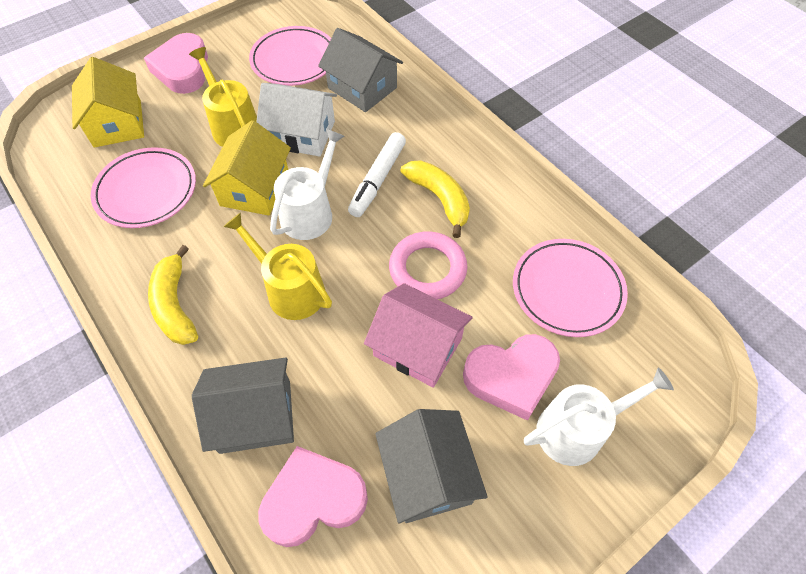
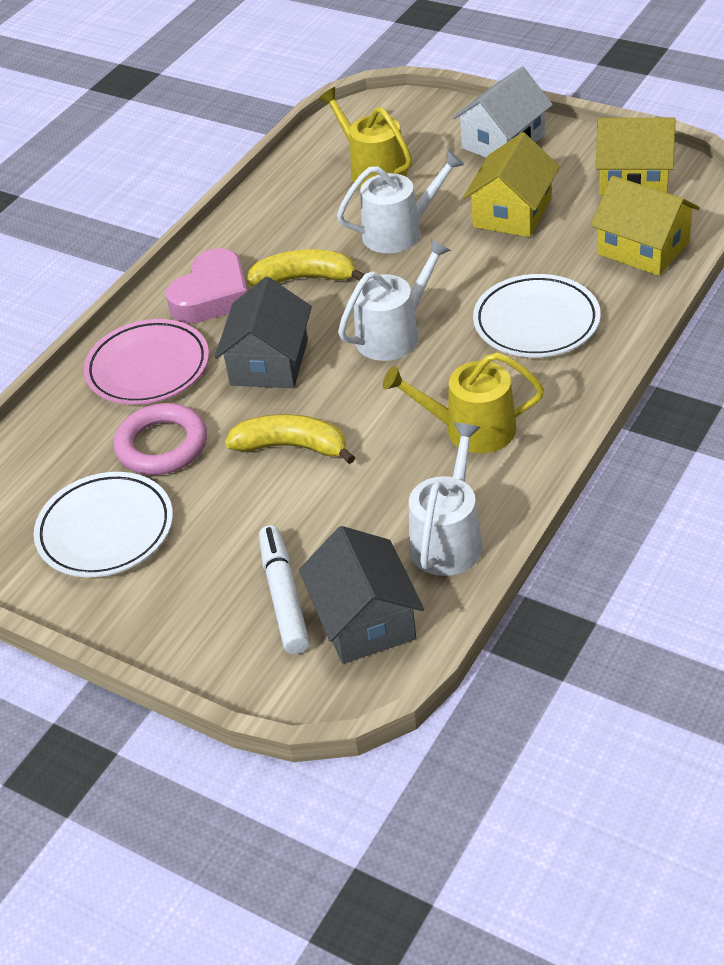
grey house: 3 -> 2
pink heart: 3 -> 1
pink house: 1 -> 0
pink plate: 3 -> 1
white plate: 0 -> 2
white watering can: 2 -> 3
yellow house: 2 -> 3

